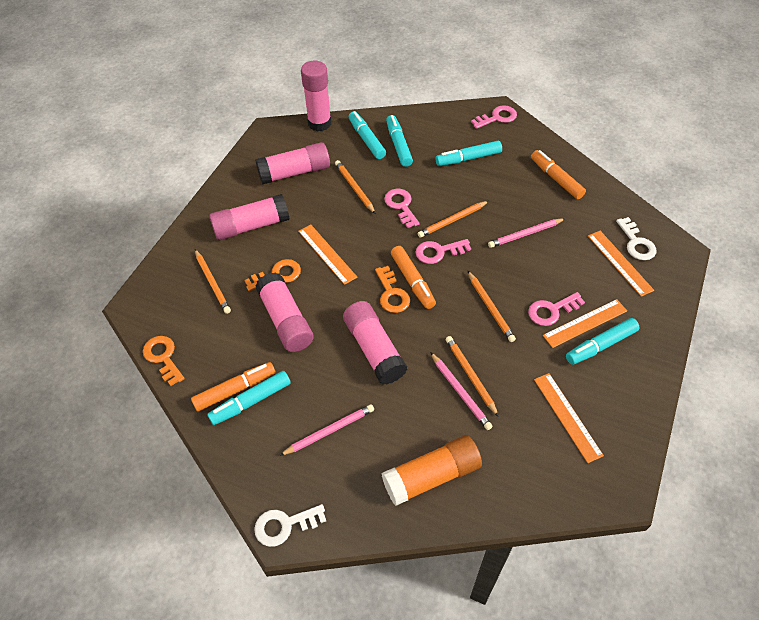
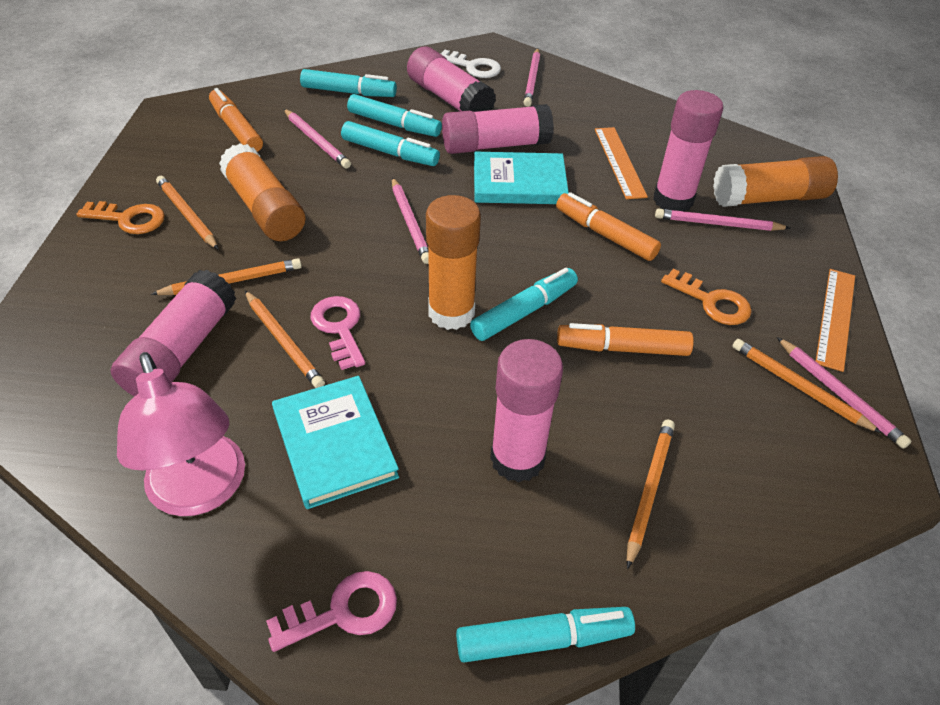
orange glue stick: 1 -> 3
orange key: 3 -> 2
orange ruler: 4 -> 2
pink key: 4 -> 2
pink lamp: 0 -> 1
pink pencil: 3 -> 5
turquoise book: 0 -> 2
white key: 2 -> 1

